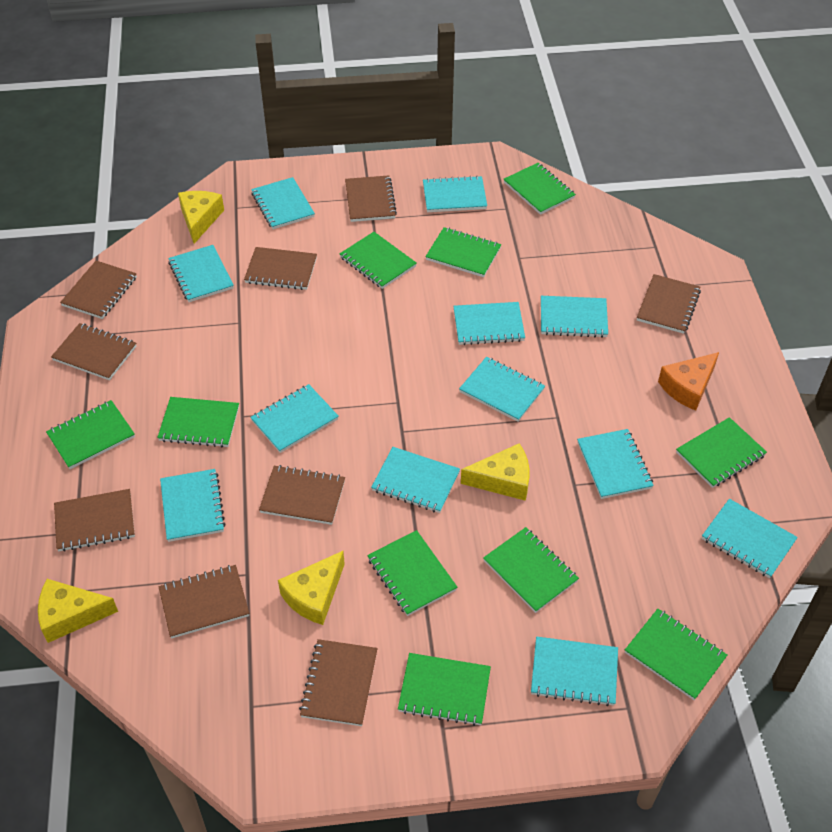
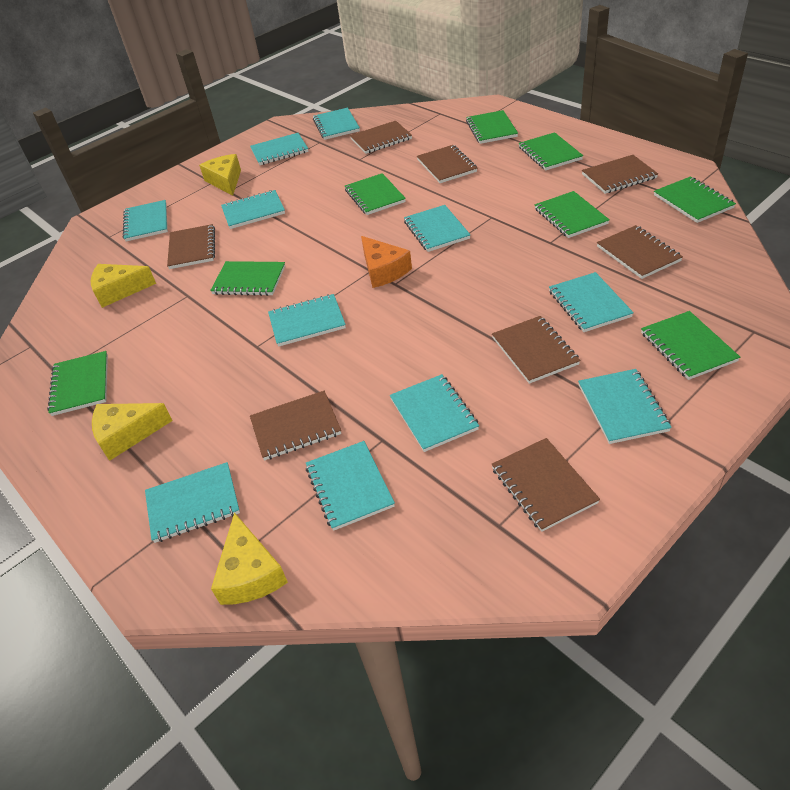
brown notebook: 9 -> 8
green notebook: 10 -> 8
turquoise notebook: 12 -> 11

